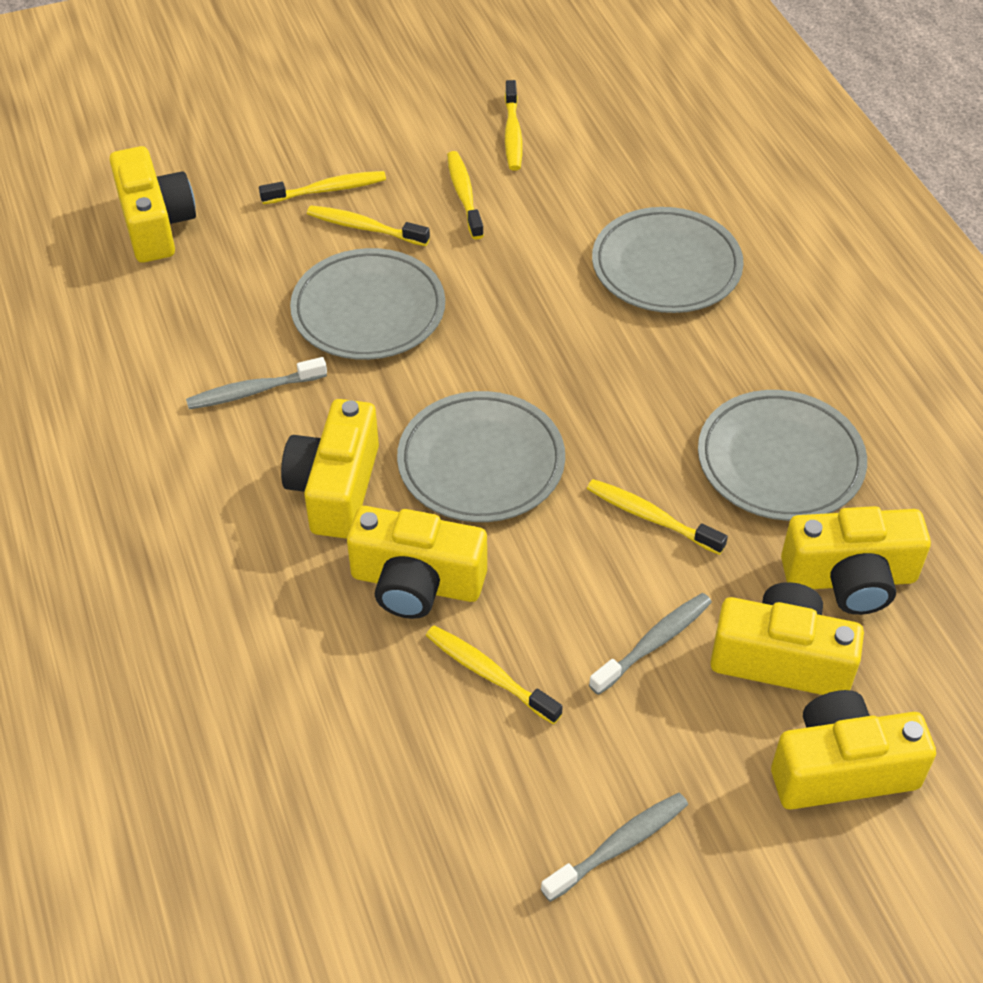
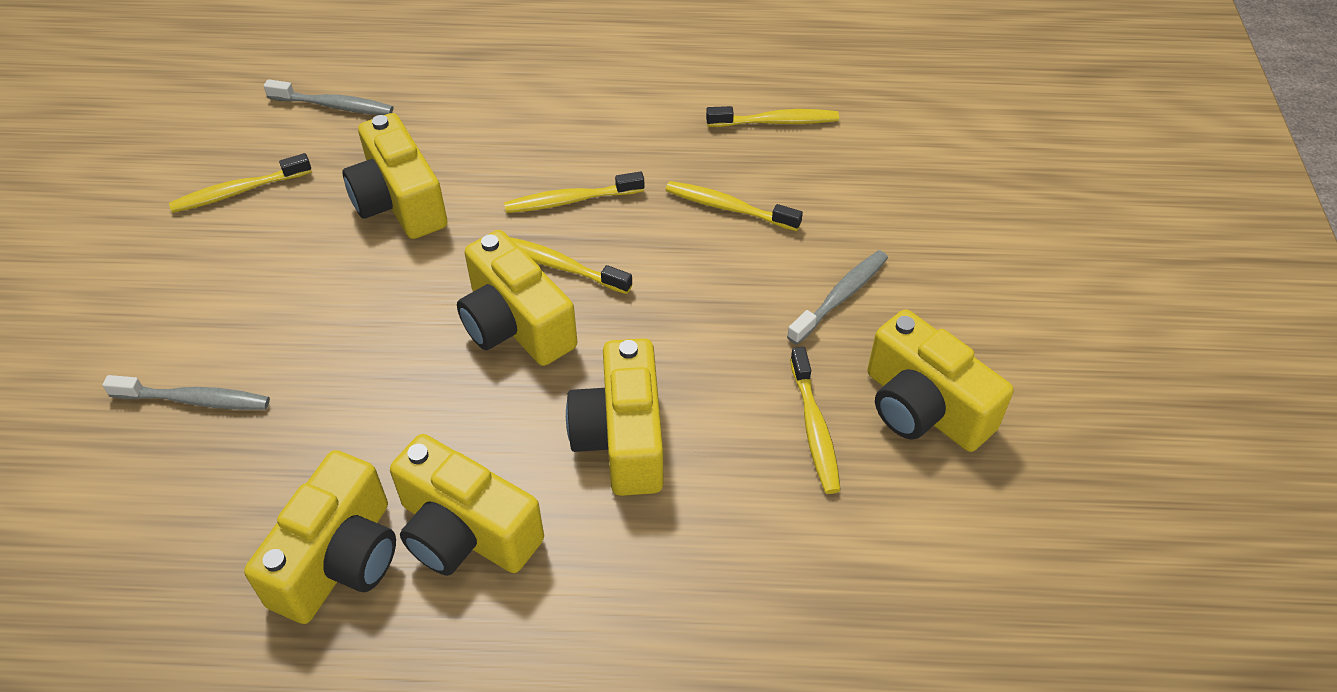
grey plate: 4 -> 0

